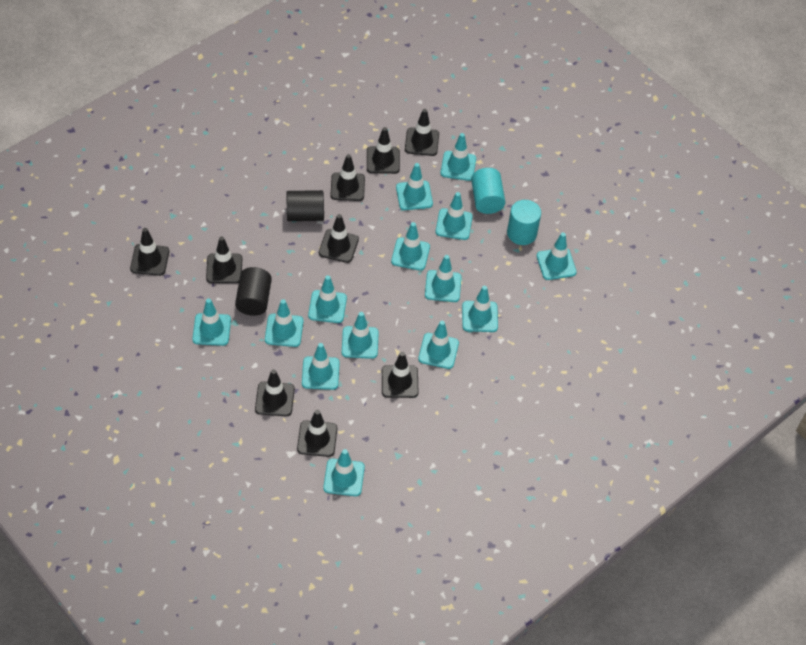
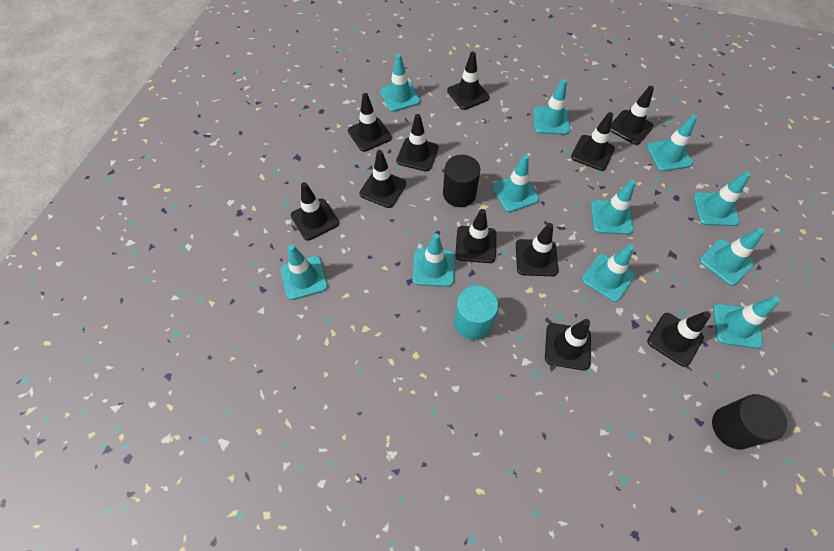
black traffic cone: 9 -> 11
turquoise cylinder: 2 -> 1
turquoise traffic cone: 14 -> 11

